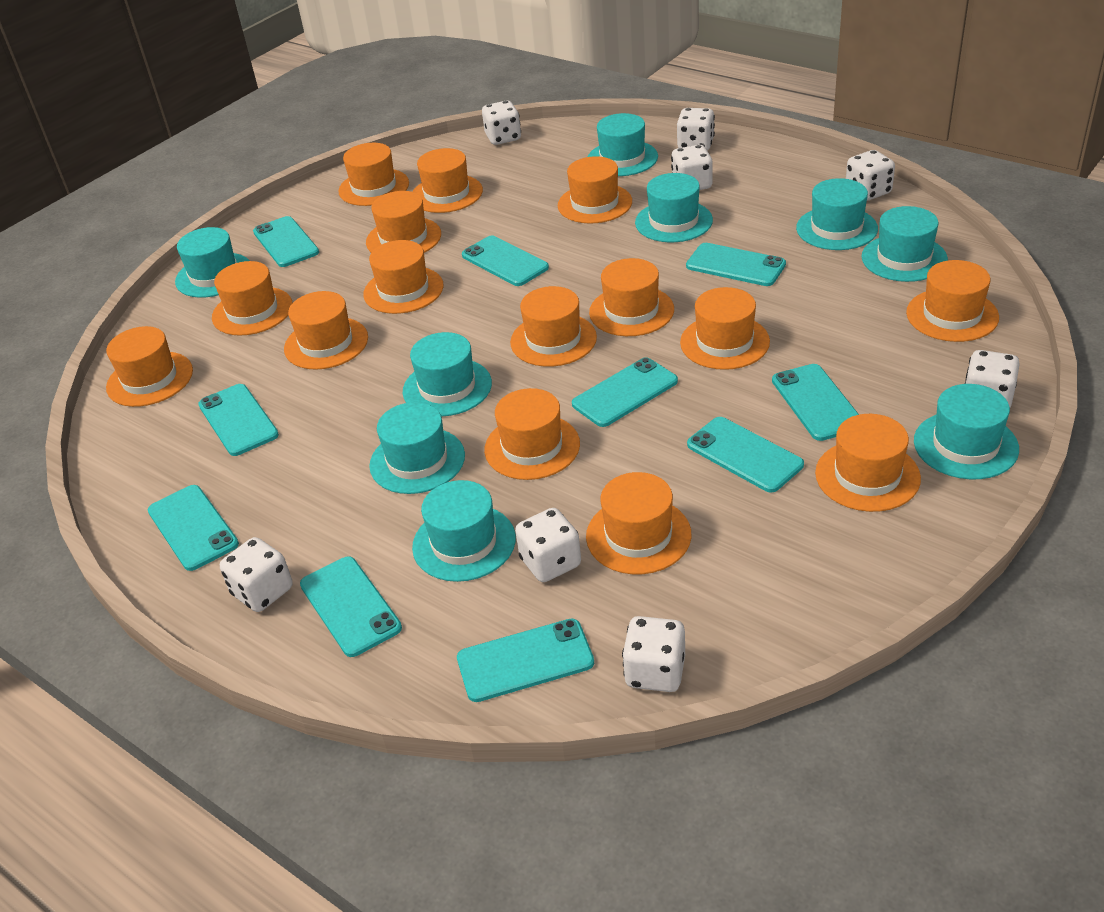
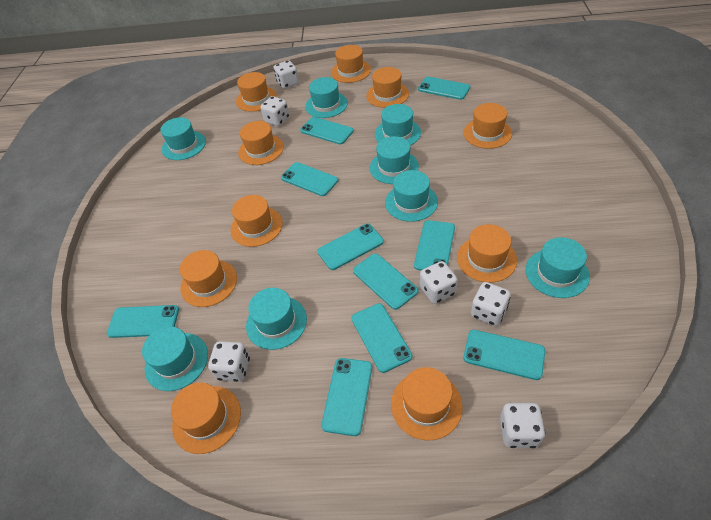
orange hat: 15 -> 10
turquoise hat: 9 -> 8
white dice: 8 -> 6

